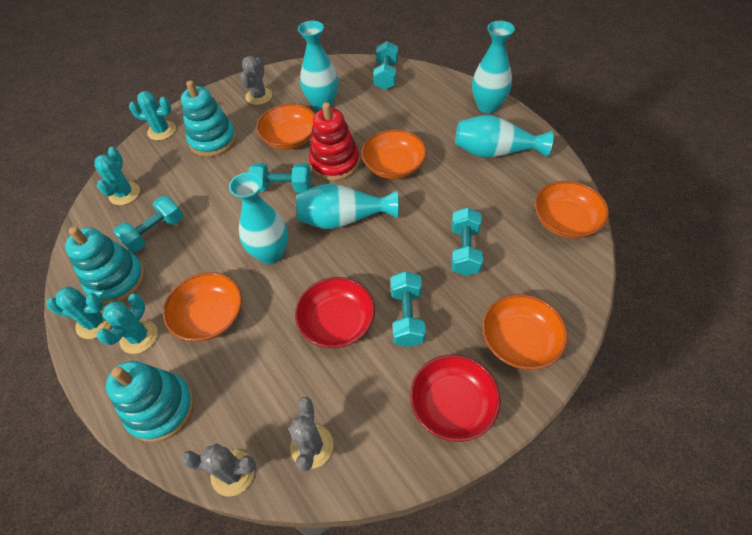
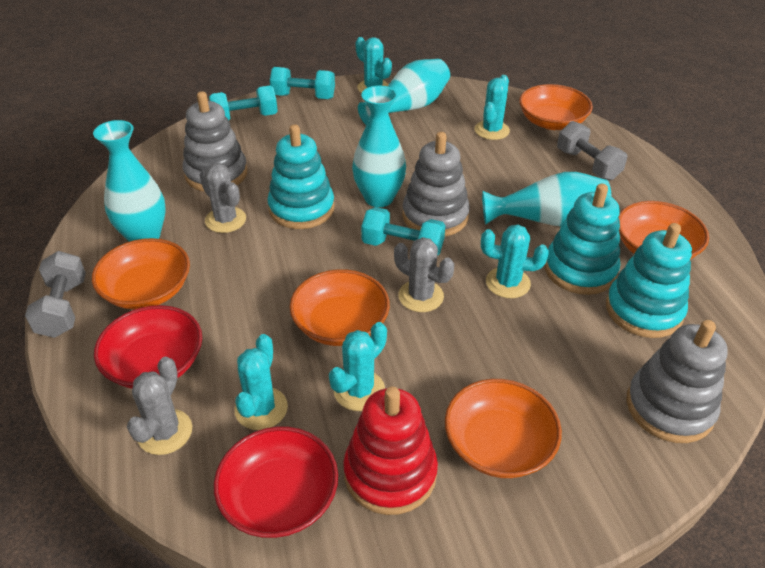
grey dumbbell: 0 -> 2
grey stacking toy: 0 -> 3
turquoise cactus: 4 -> 5
turquoise dumbbell: 5 -> 3
turquoise vase: 5 -> 4

